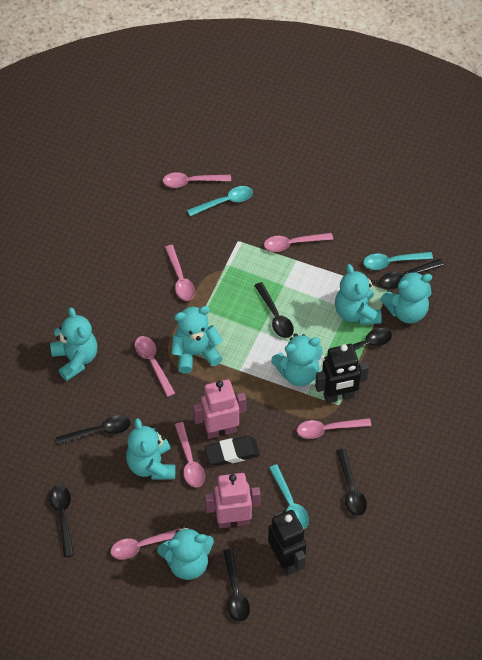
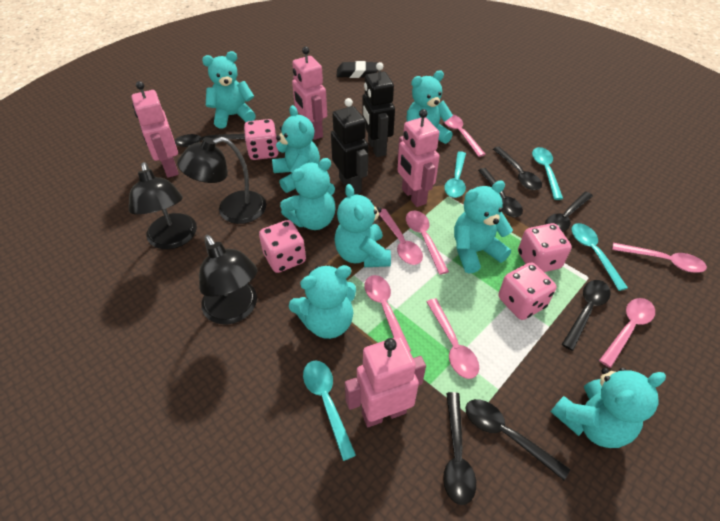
black lamp: 0 -> 3
pink dice: 0 -> 4
pink robot: 2 -> 4
turquoise spoon: 3 -> 4
turquoise teddy bear: 7 -> 8

